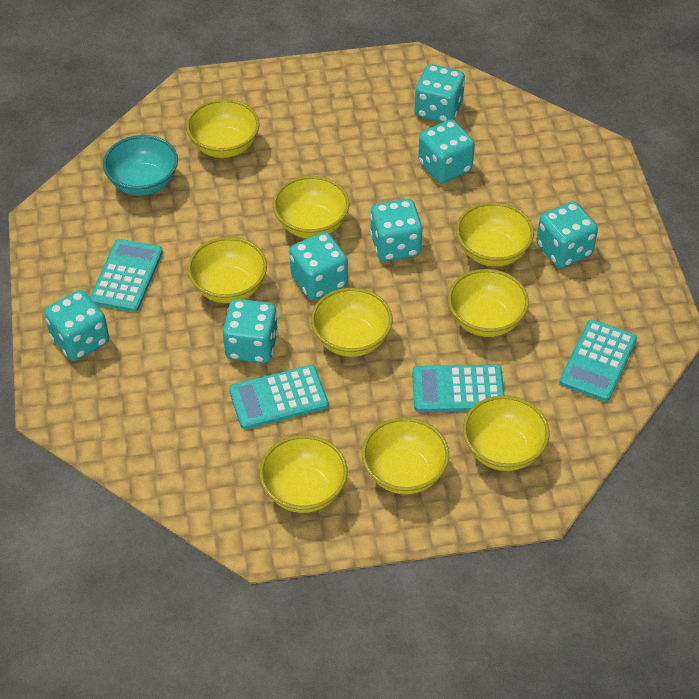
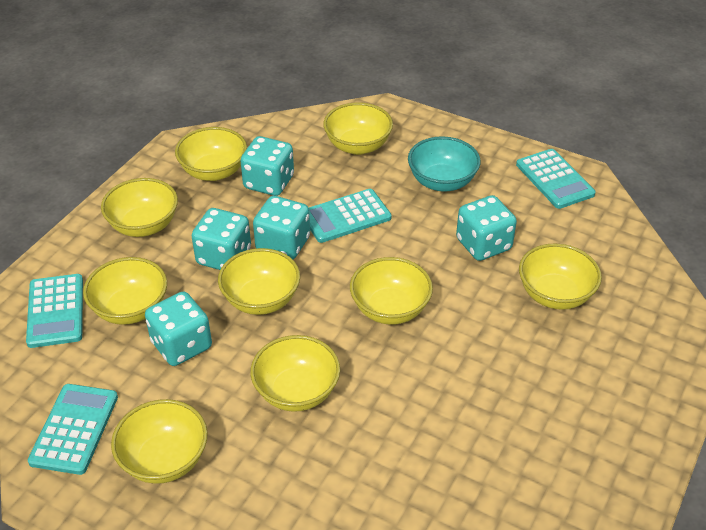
turquoise dice: 7 -> 5

